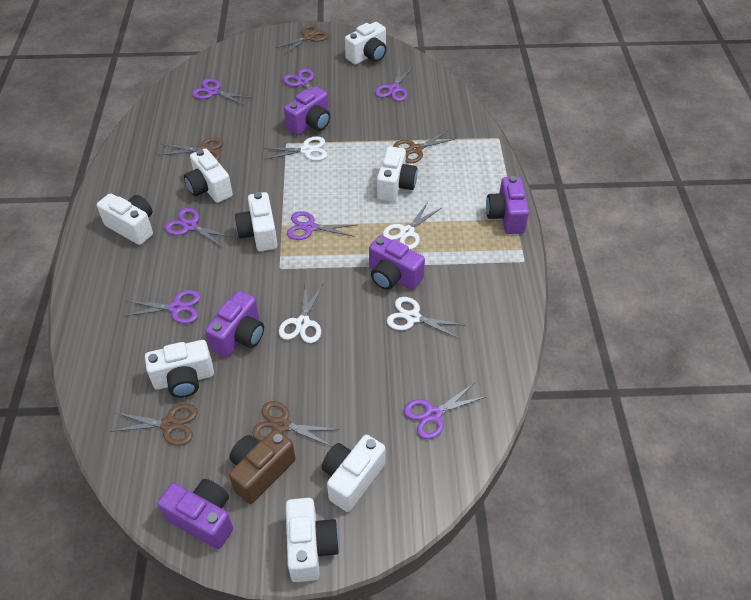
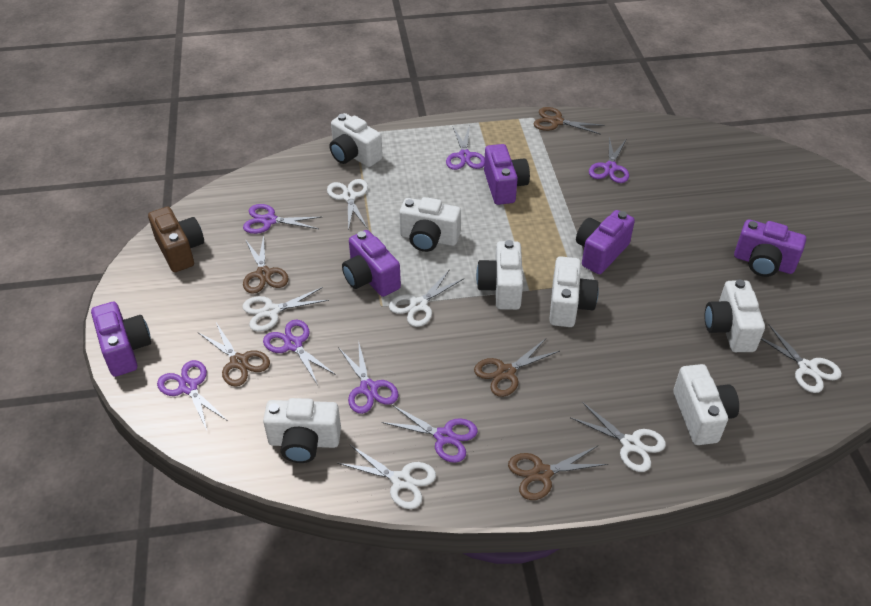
white camera: 8 -> 7
white scissors: 4 -> 6

